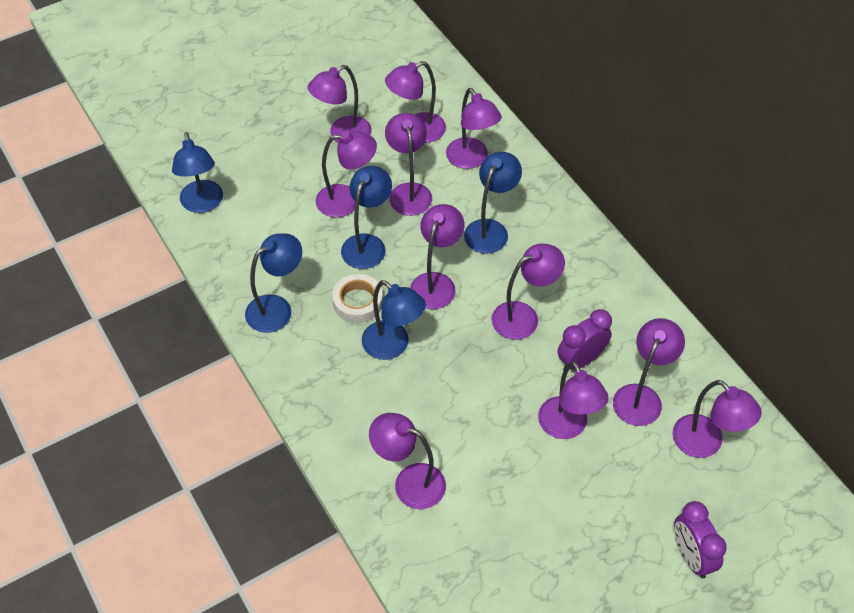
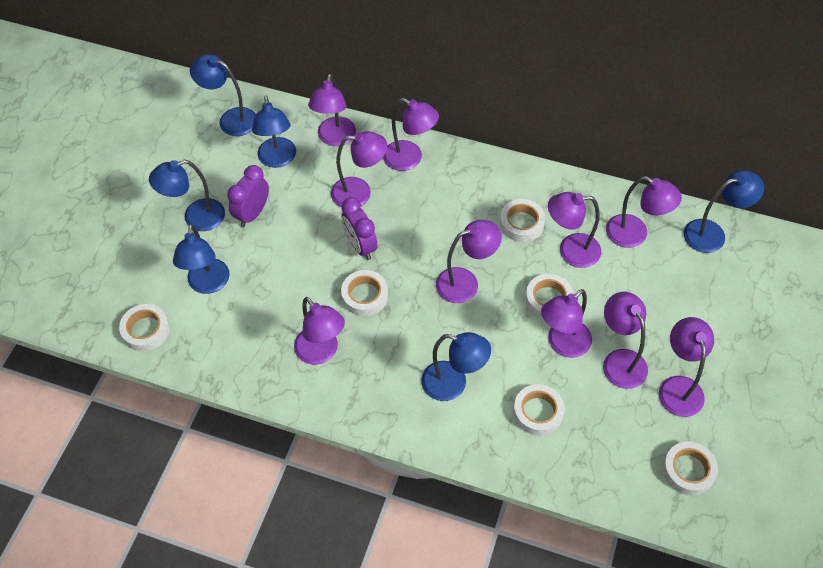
blue lamp: 5 -> 6
purple lamp: 11 -> 10
white tape: 1 -> 6

